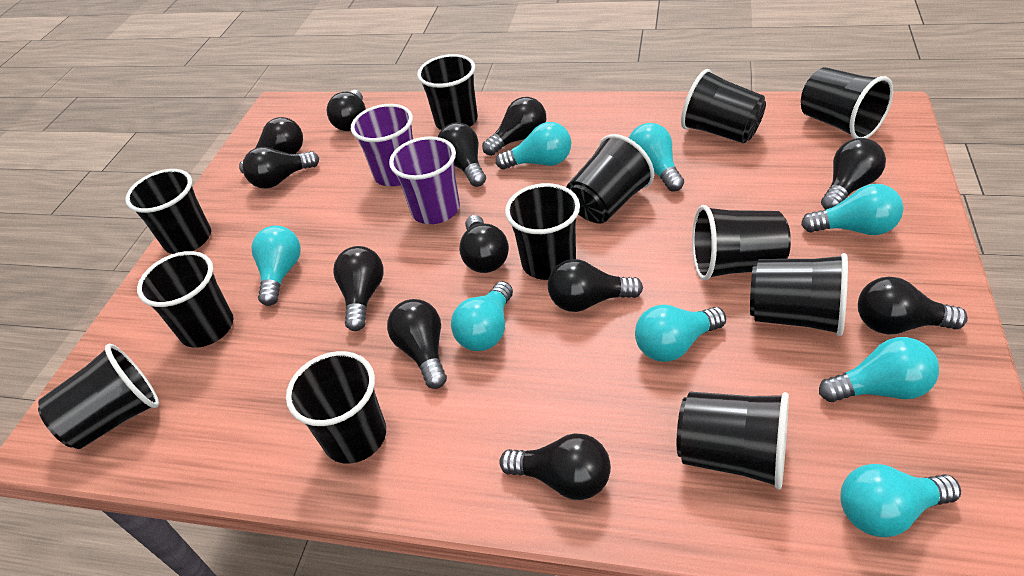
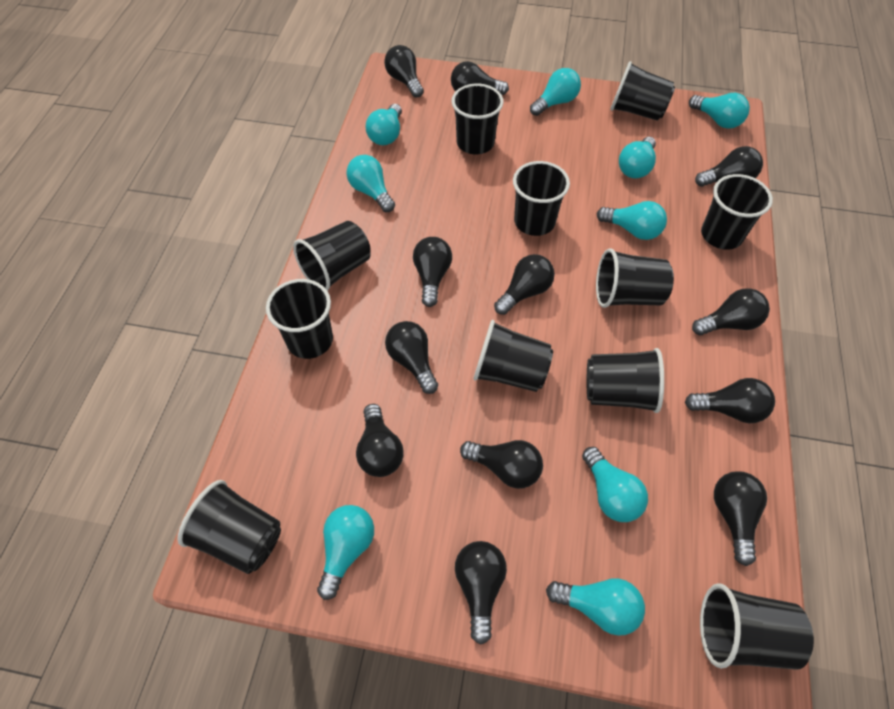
black cup: 12 -> 11
purple cup: 2 -> 0
turquoise light bulb: 8 -> 9

